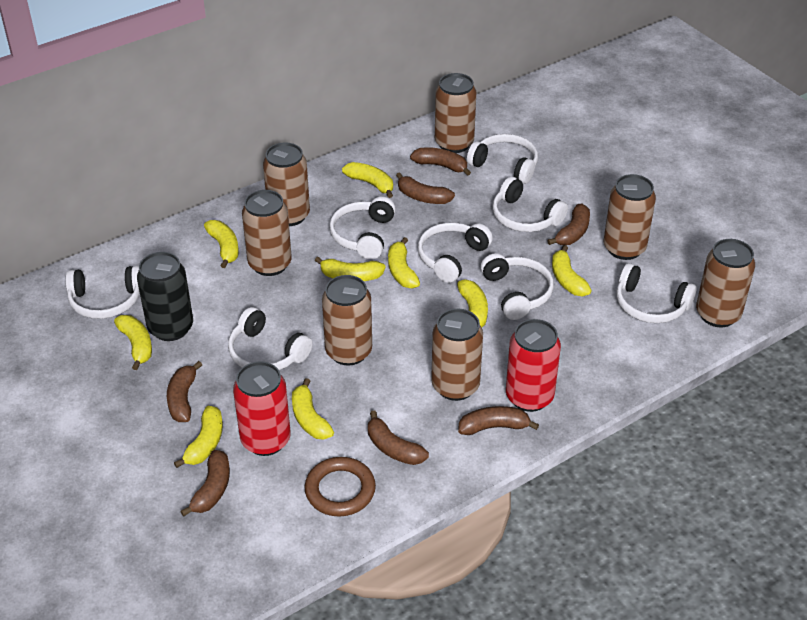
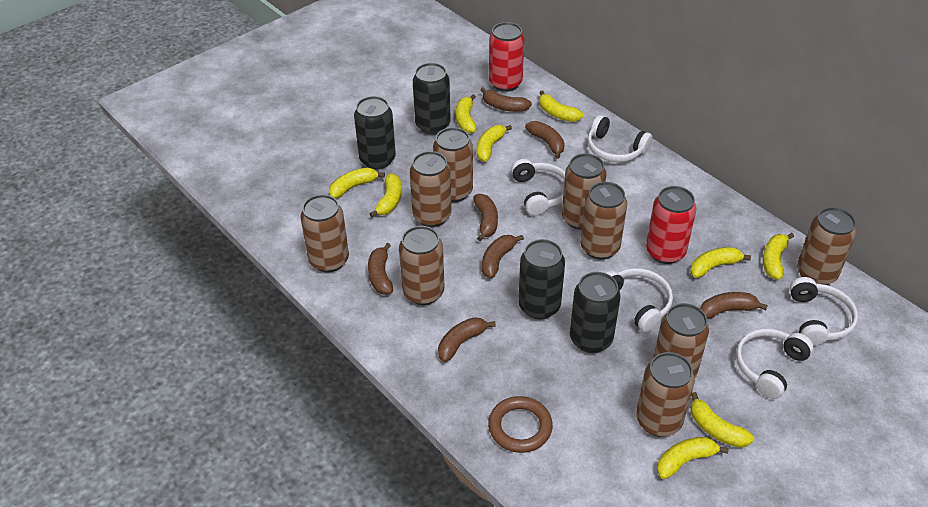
black can: 1 -> 4
brown can: 7 -> 9
white headphones: 8 -> 5

